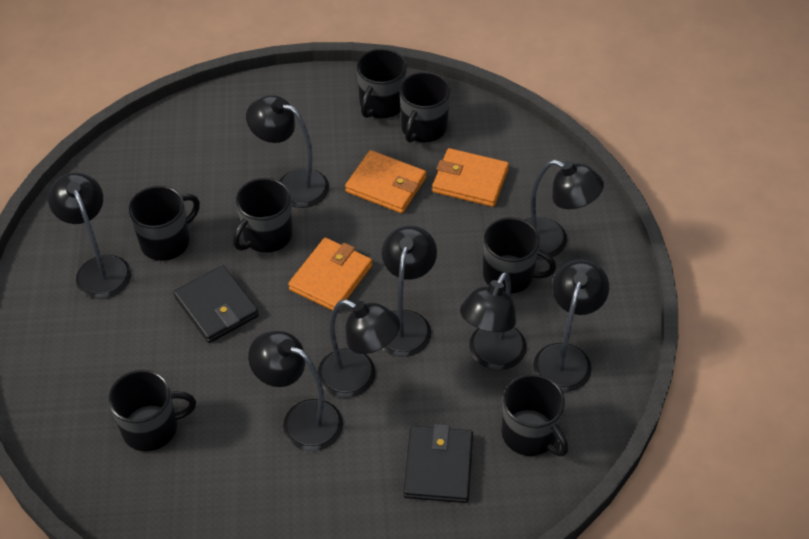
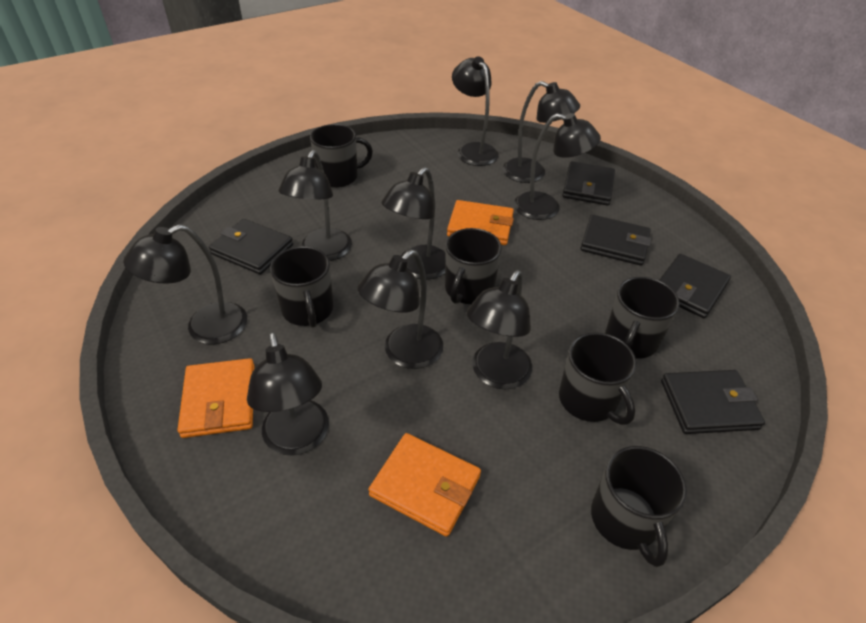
black lamp: 8 -> 9
black mug: 7 -> 6
black wallet: 2 -> 5

